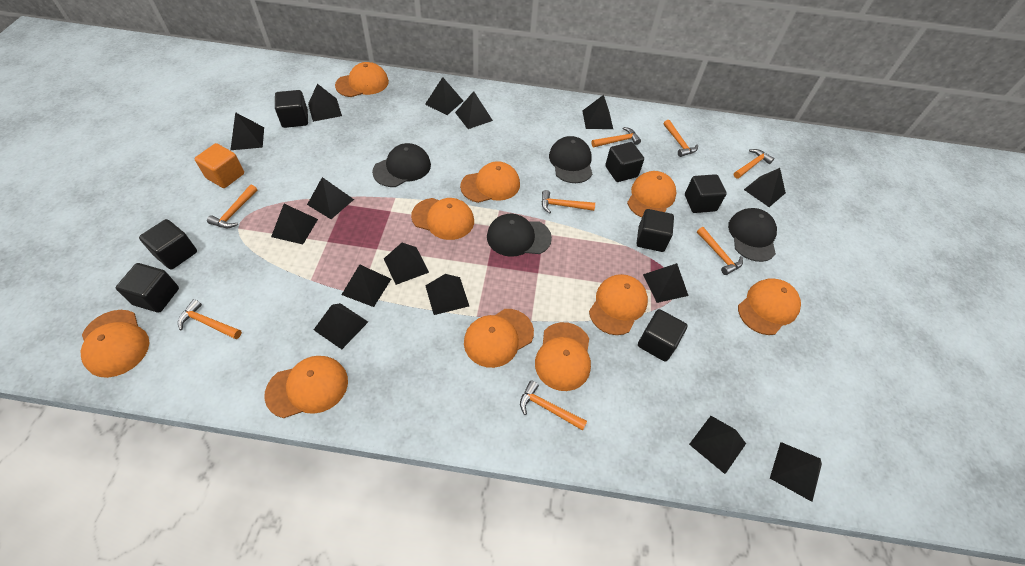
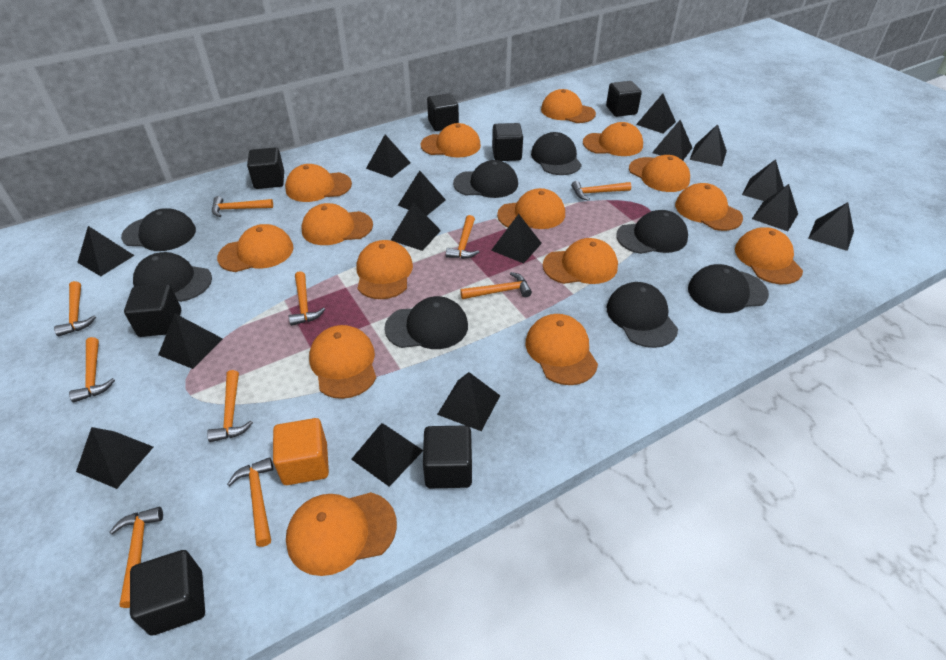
black cap: 4 -> 8
orange cap: 10 -> 15
orange hammer: 8 -> 10

